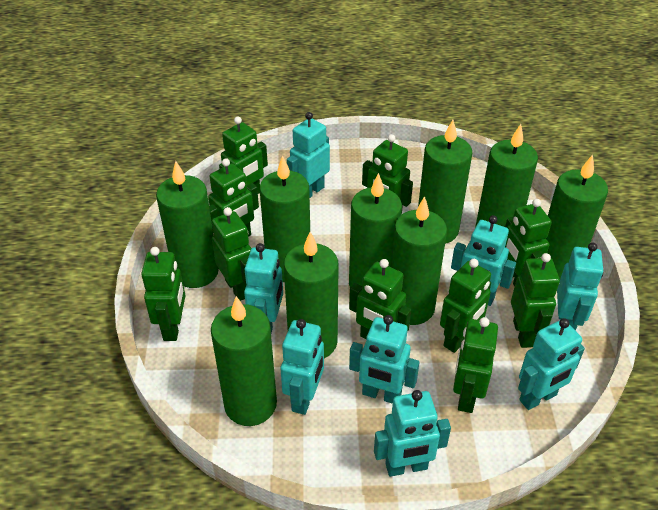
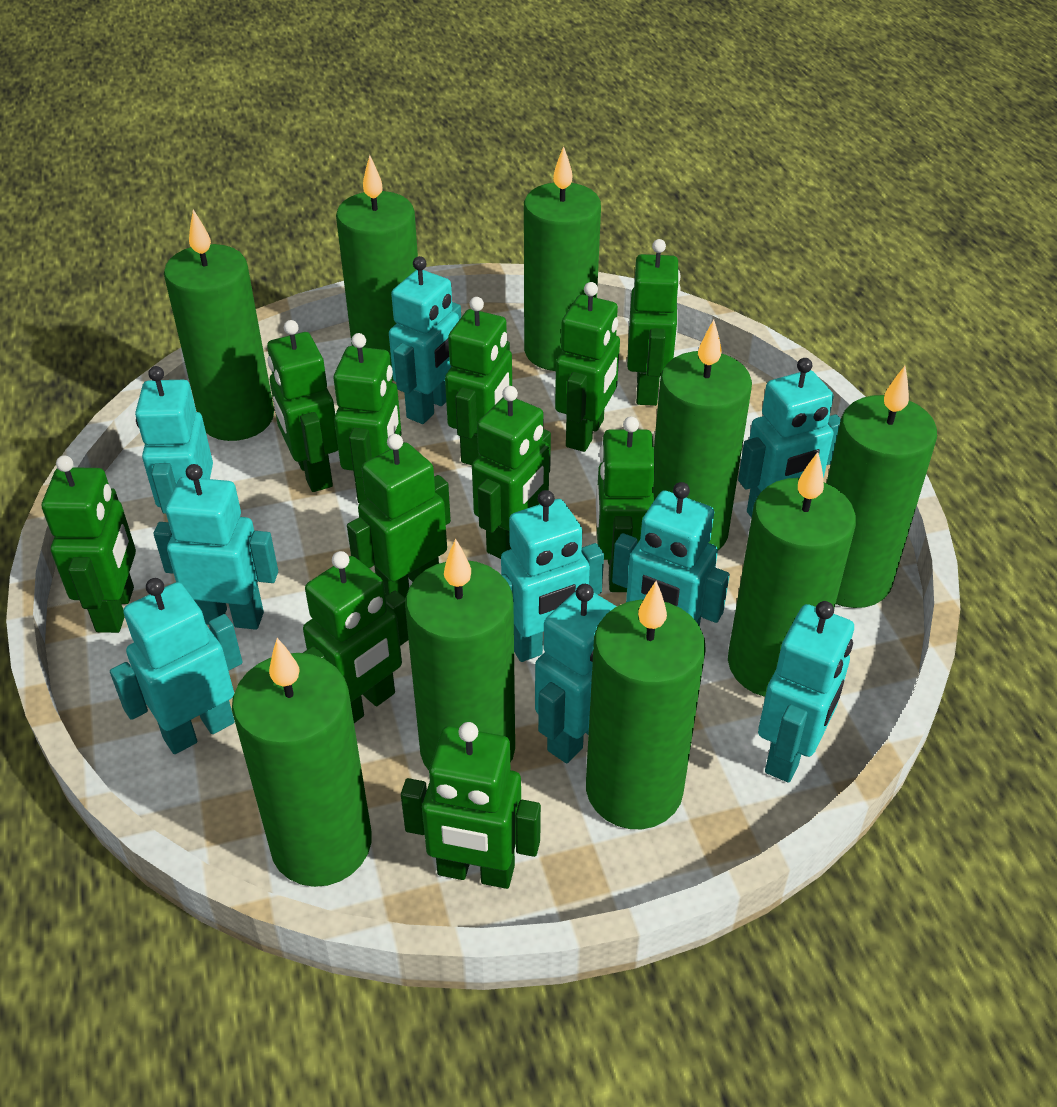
green robot: 10 -> 11
turquoise robot: 8 -> 9

